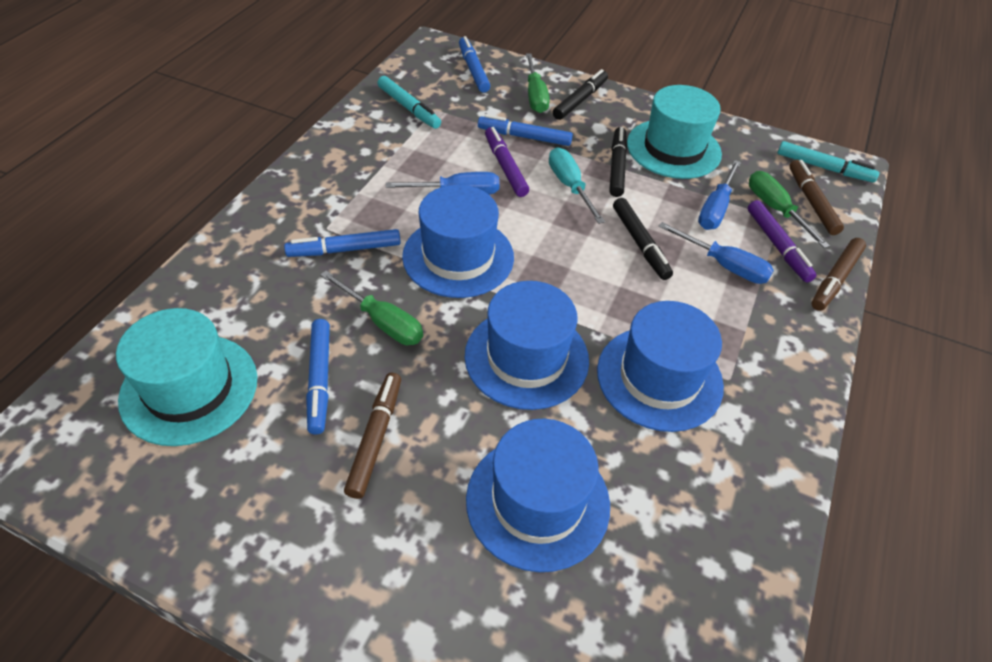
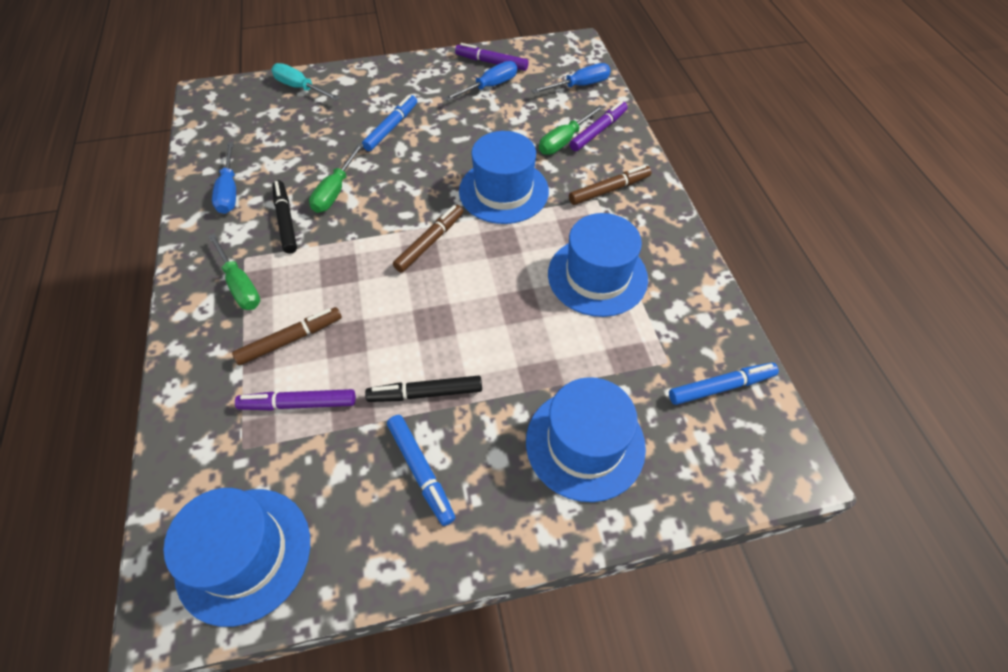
black marker: 3 -> 2
blue marker: 4 -> 3
purple marker: 2 -> 3
turquoise hat: 2 -> 0
turquoise marker: 2 -> 0

